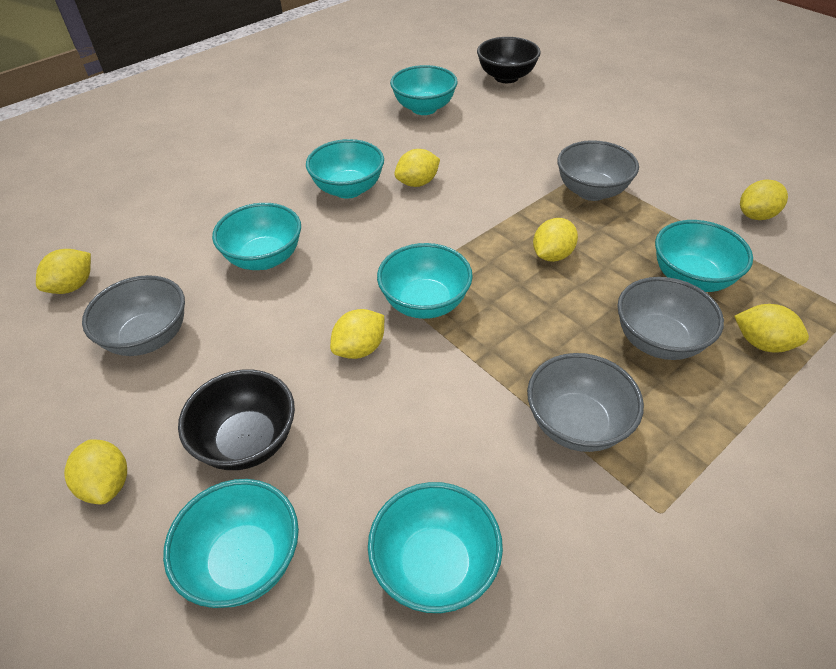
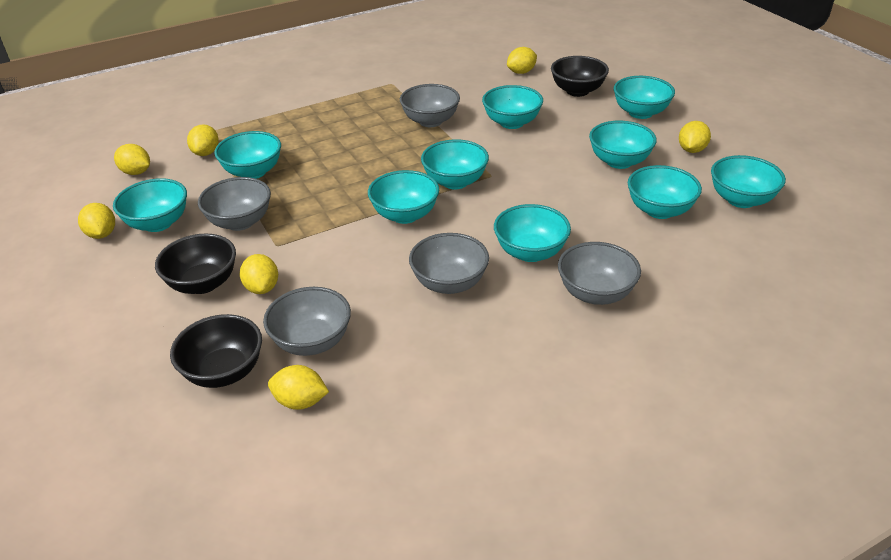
black bowl: 2 -> 3
grey bowl: 4 -> 5
turquoise bowl: 7 -> 10

